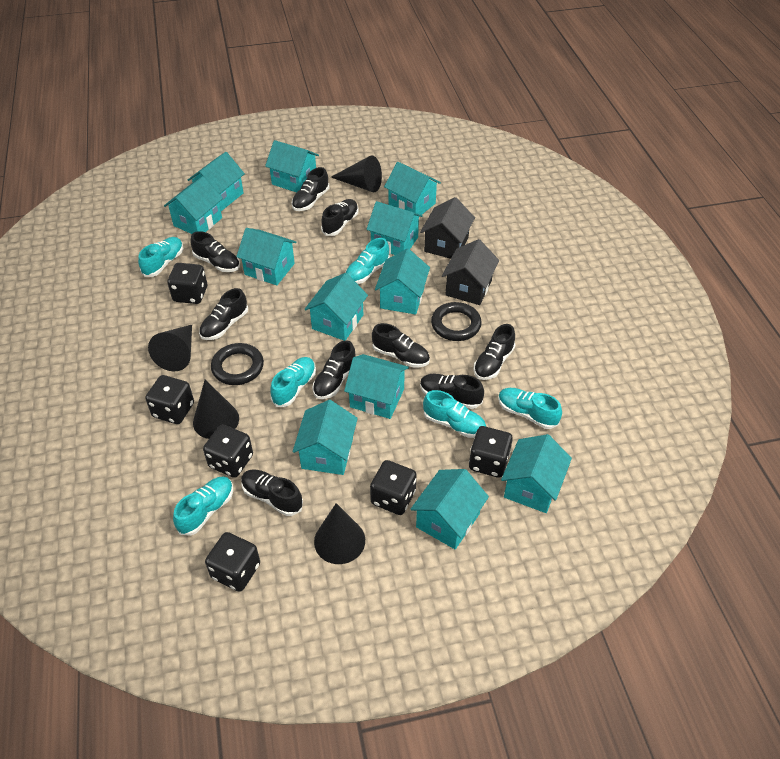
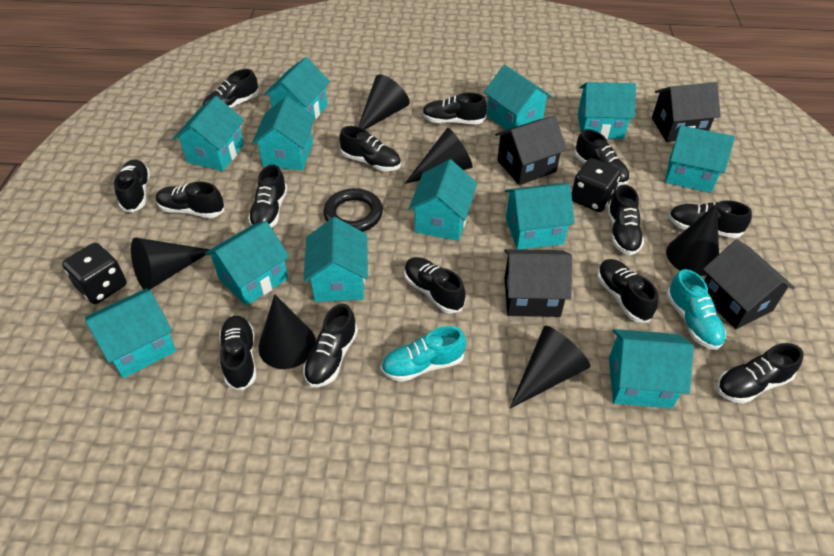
black cone: 4 -> 6
black dice: 6 -> 2
black house: 2 -> 4
black ring: 2 -> 1
black shoe: 9 -> 14
turquoise shoe: 6 -> 2

